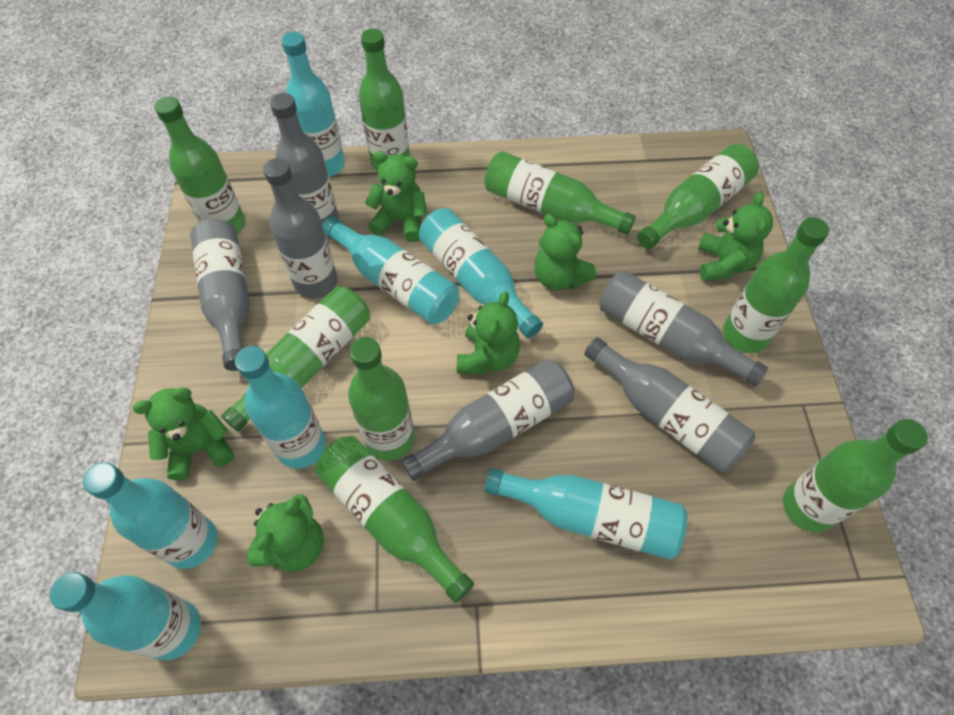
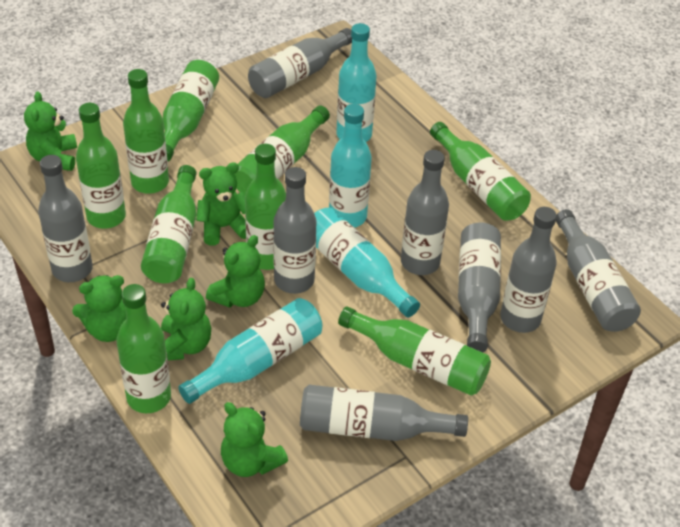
grey bottle: 6 -> 8
turquoise bottle: 7 -> 4

